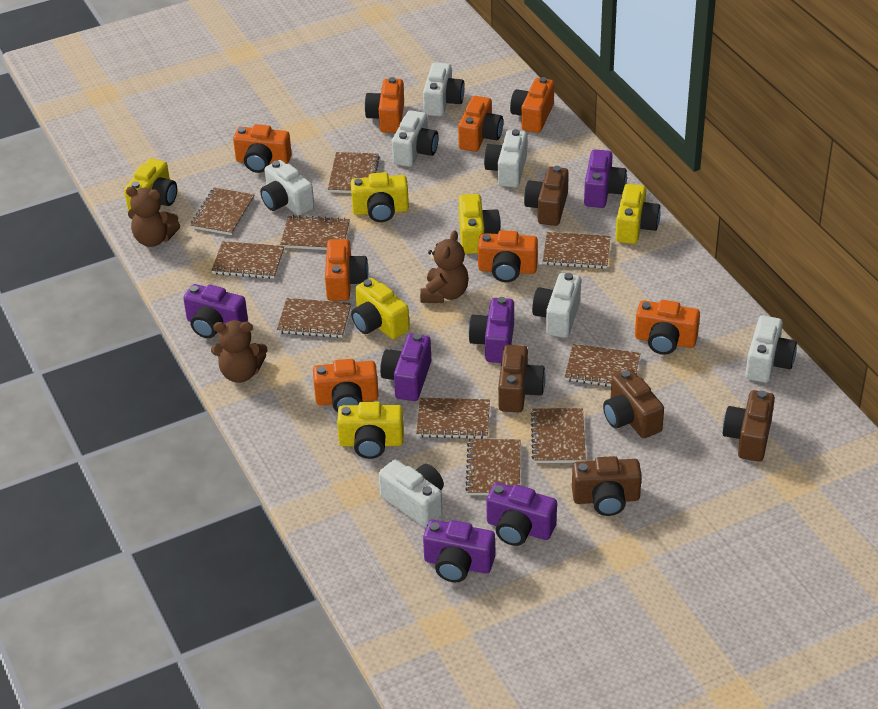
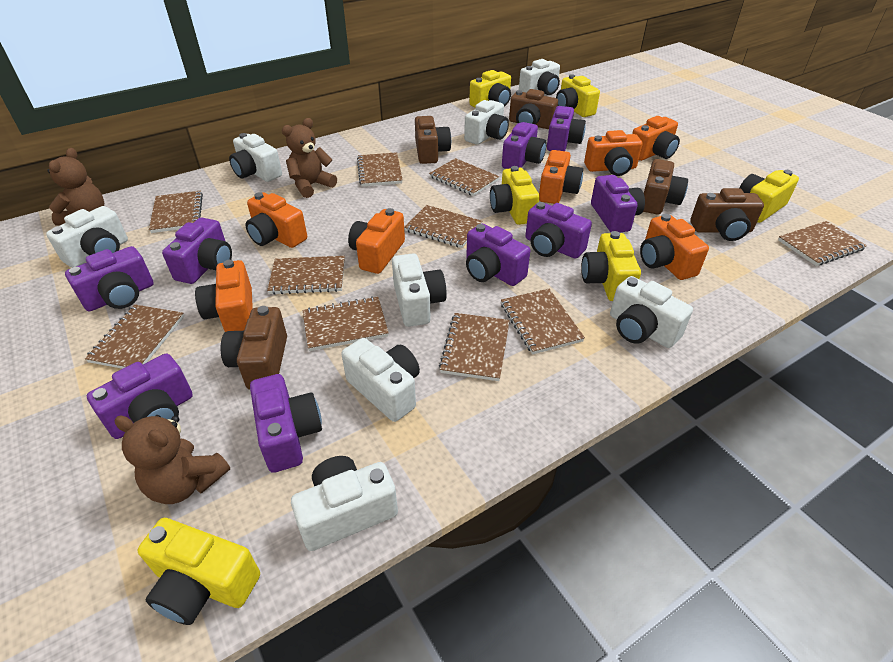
orange camera: 8 -> 7
purple camera: 6 -> 9
white camera: 7 -> 8

